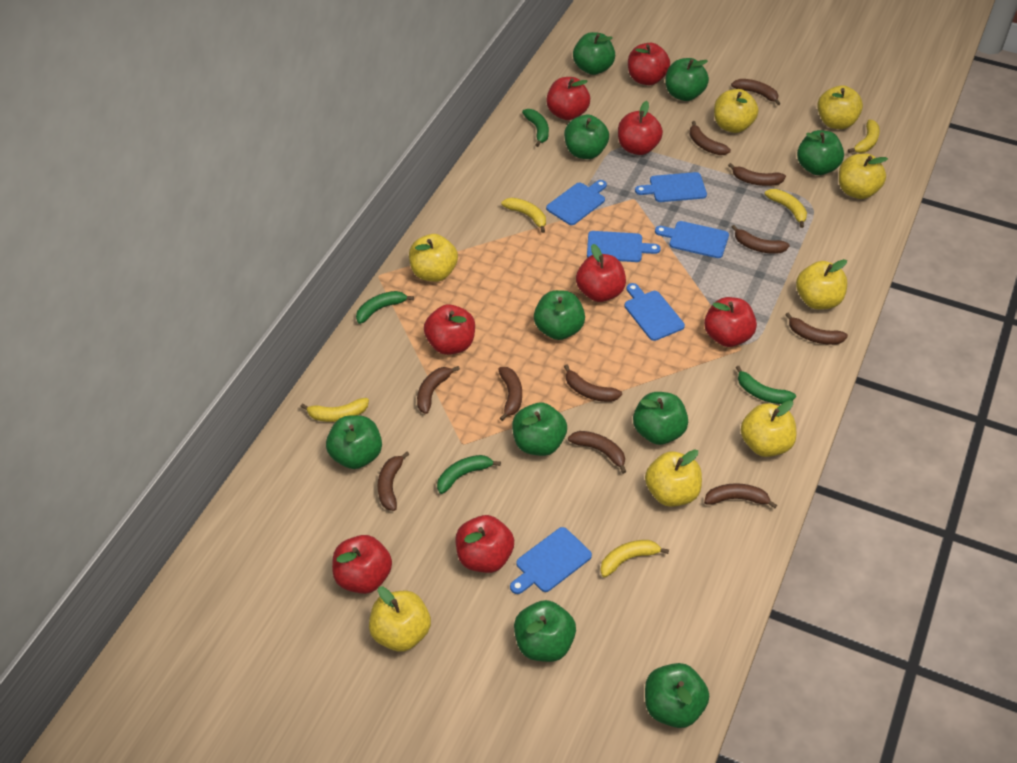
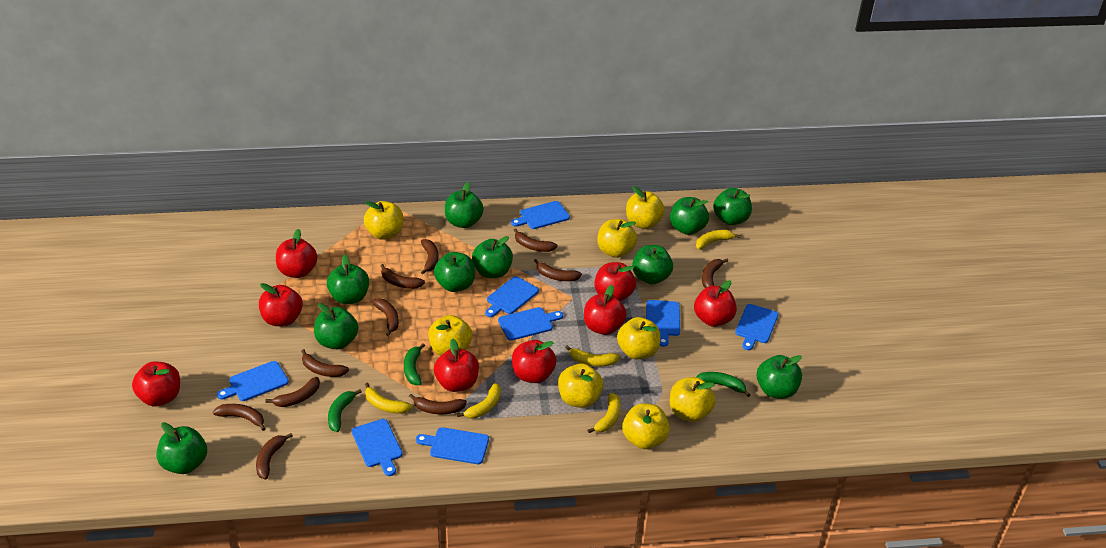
blue cutting board: 6 -> 8
green banana: 4 -> 3

